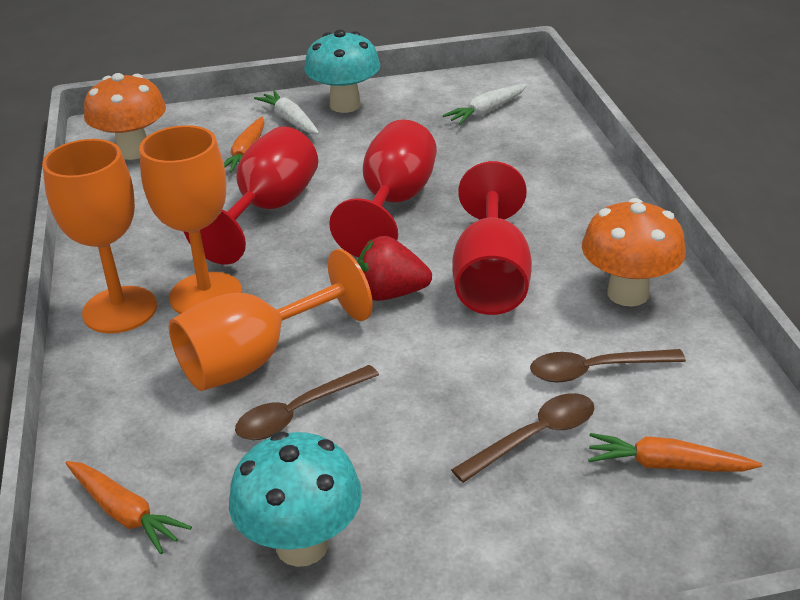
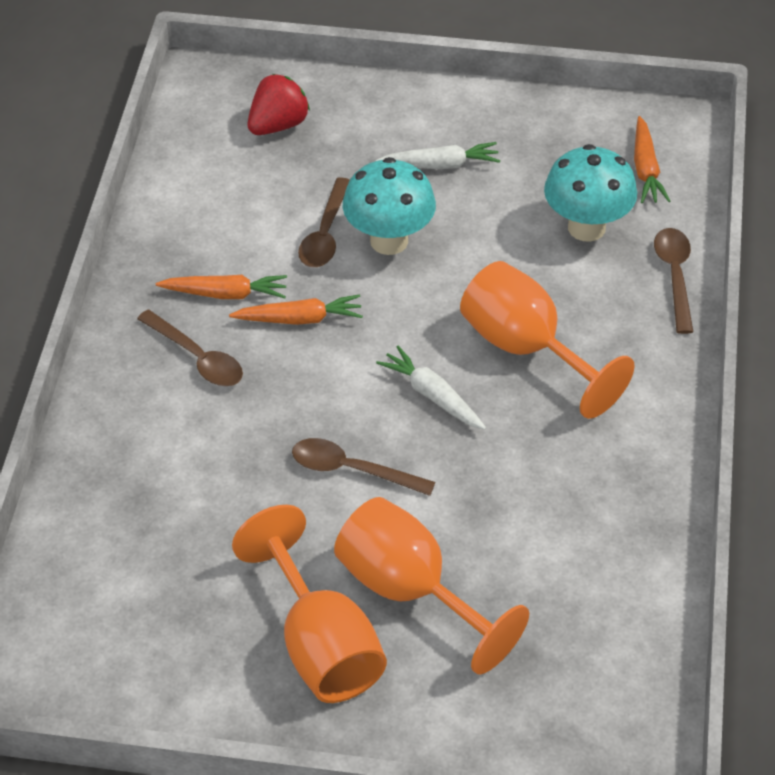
brown spoon: 3 -> 4
orange mushroom: 2 -> 0
red goblet: 3 -> 0

